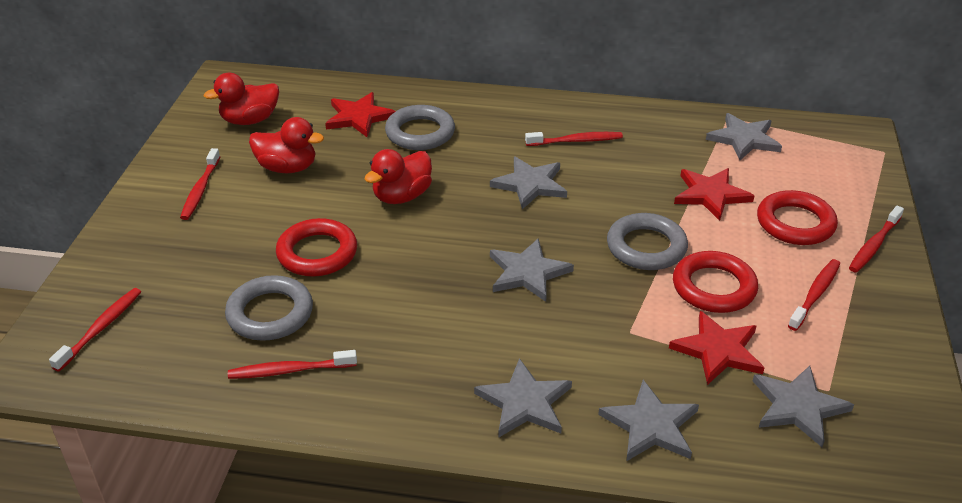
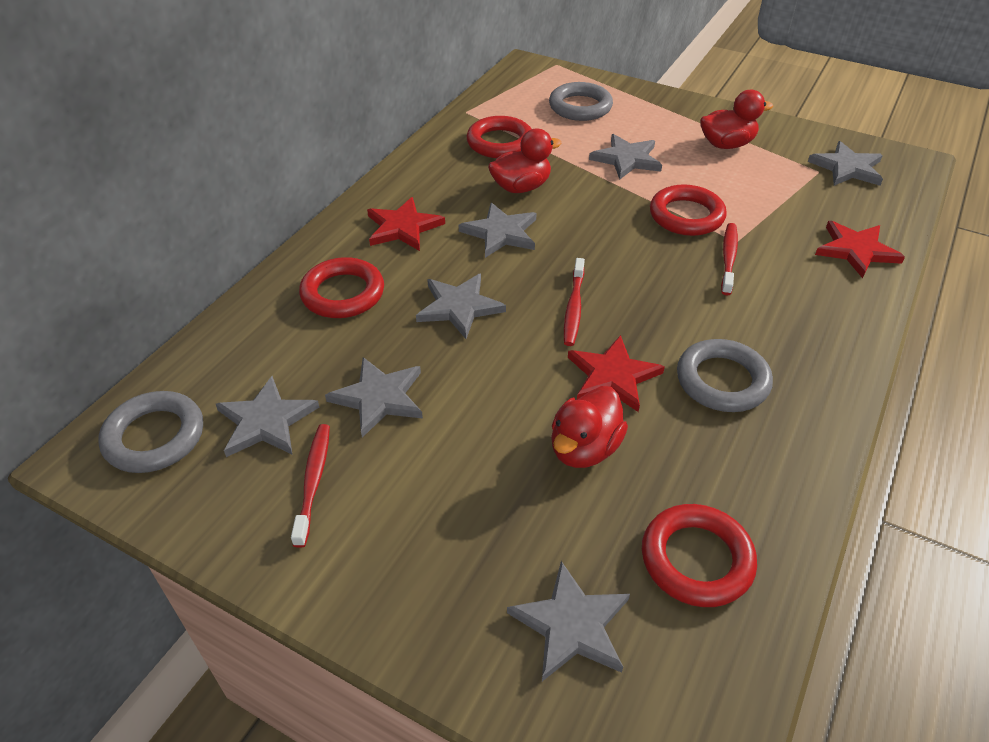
grey star: 6 -> 7
red ring: 3 -> 4
red toothbrush: 6 -> 3

